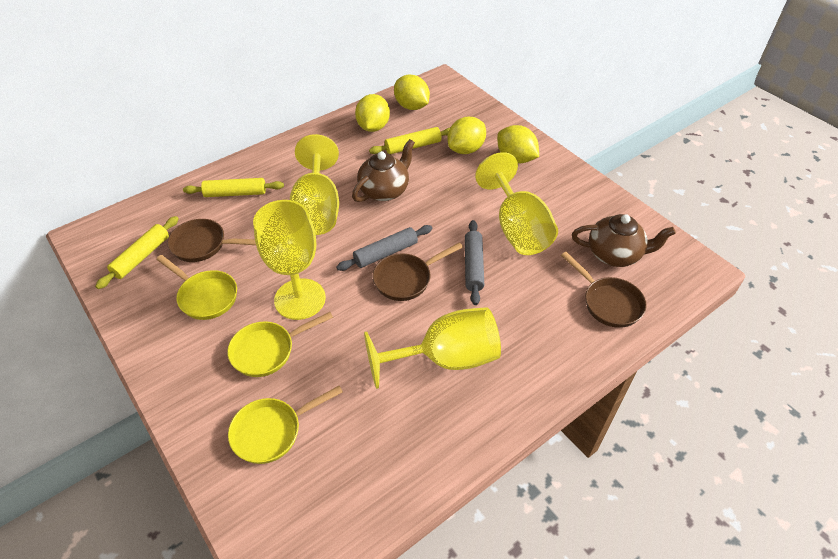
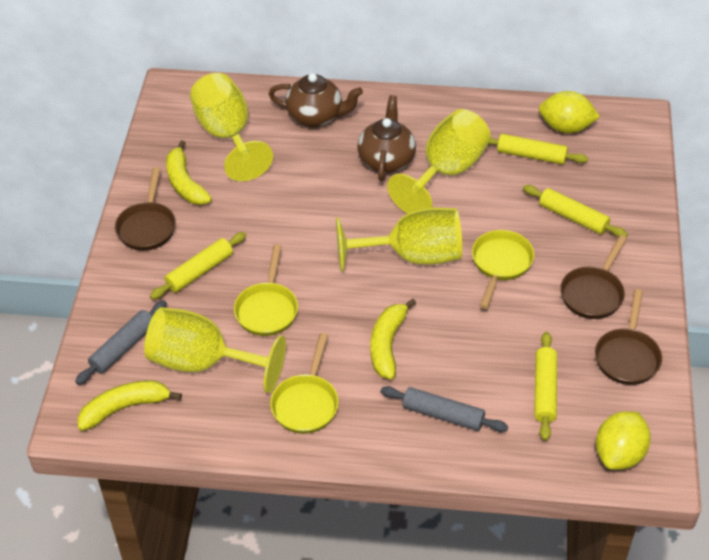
yellow banana: 0 -> 3
yellow lemon: 4 -> 2
yellow rolling pin: 3 -> 4

